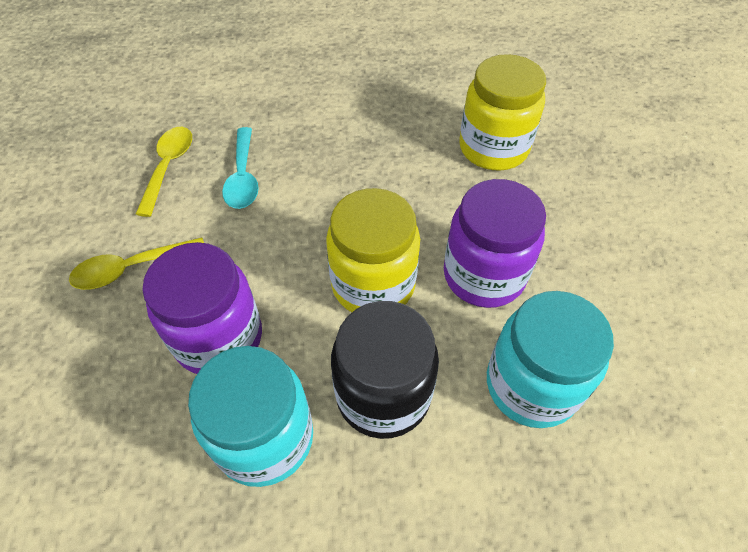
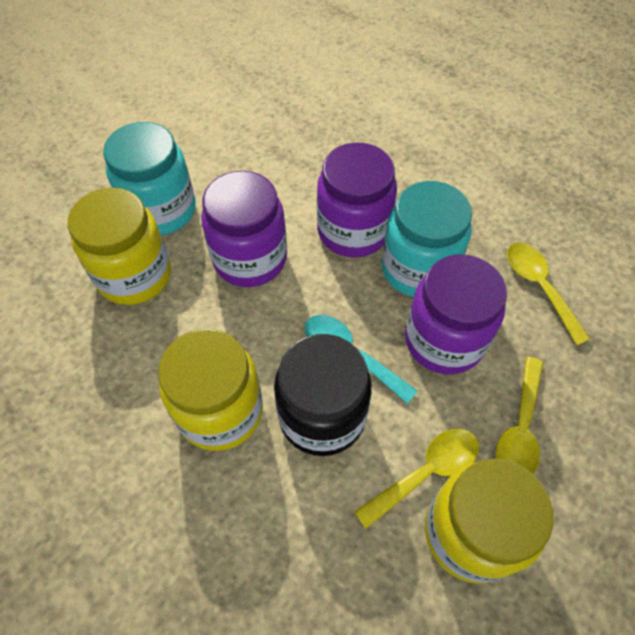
purple jar: 2 -> 3
yellow jar: 2 -> 3
yellow spoon: 2 -> 3

